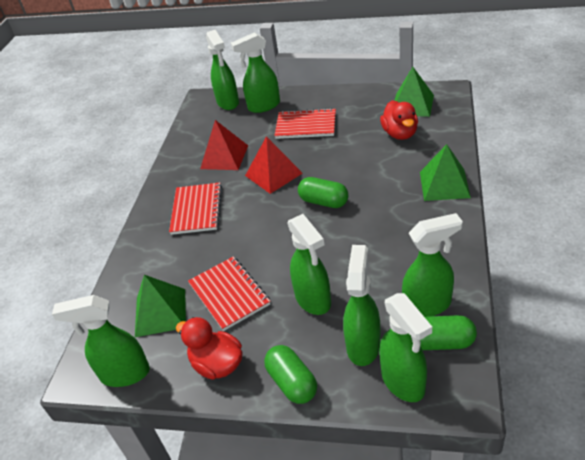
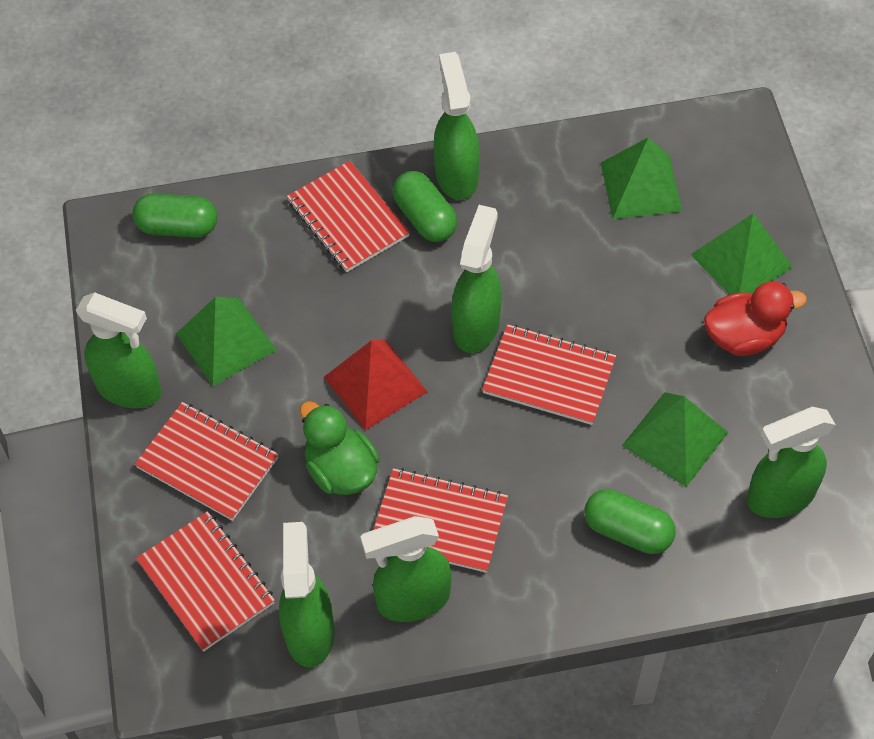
green duck: 0 -> 1
green pyramid: 3 -> 4
green spray bottle: 7 -> 6
red duck: 2 -> 1
red notebook: 3 -> 5
red pyramid: 2 -> 1

